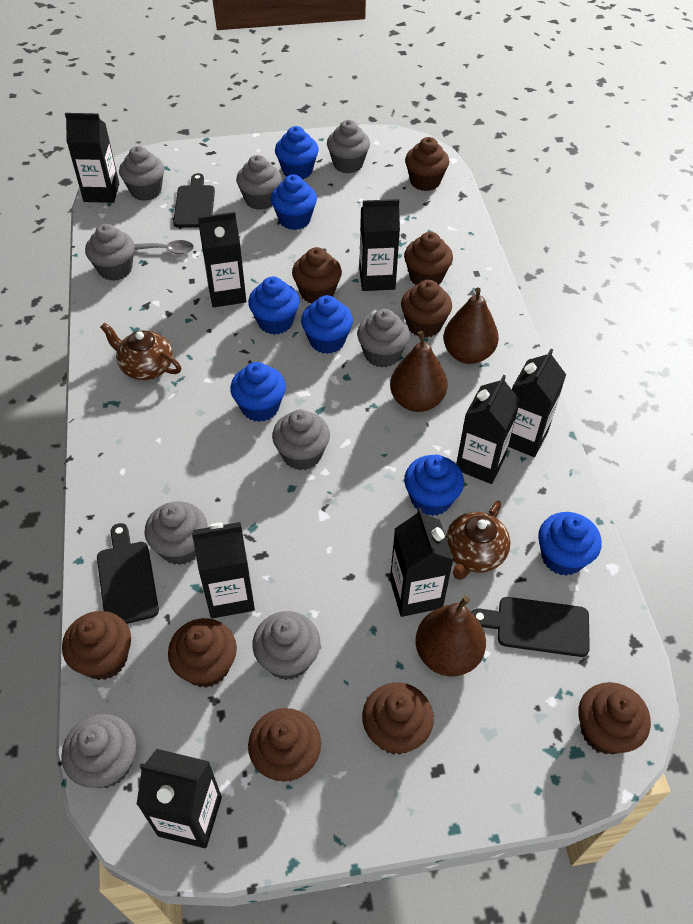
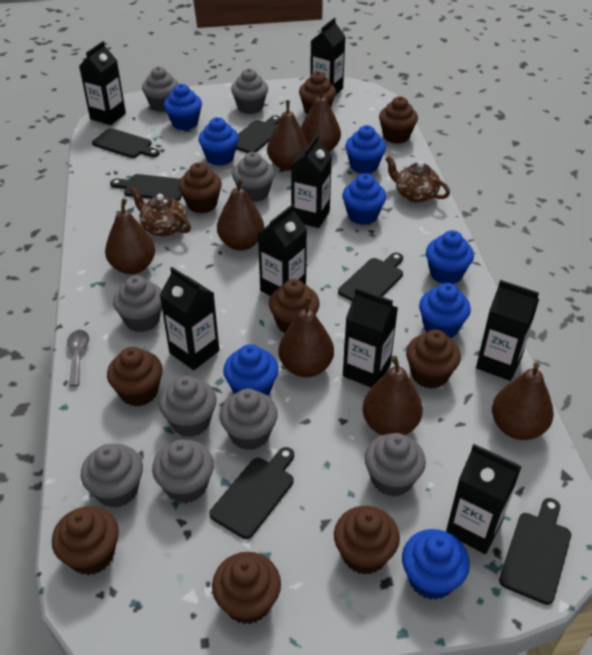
black cutting board: 3 -> 6
blue cupcake: 7 -> 8
brown pear: 3 -> 7

